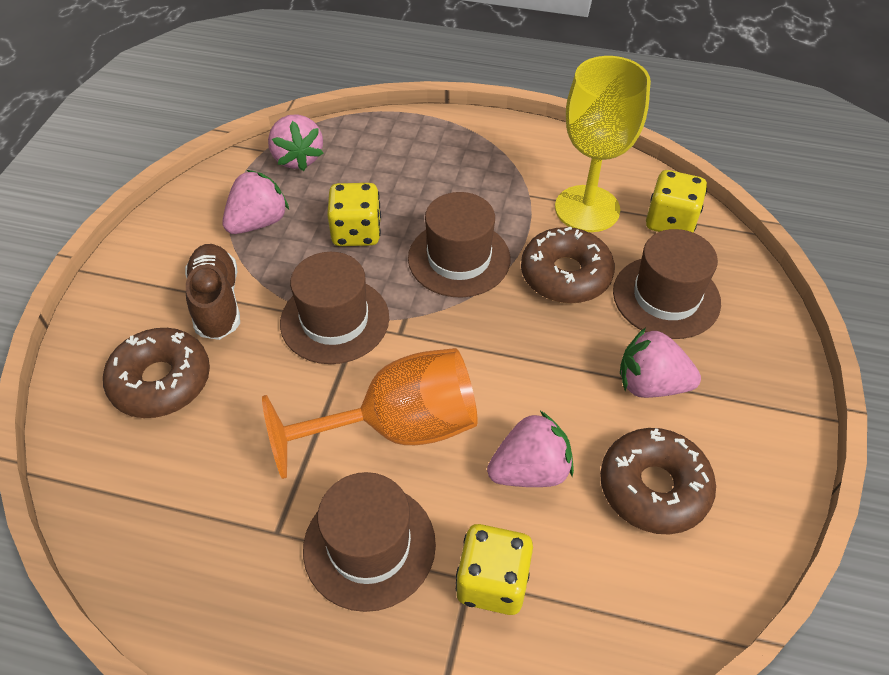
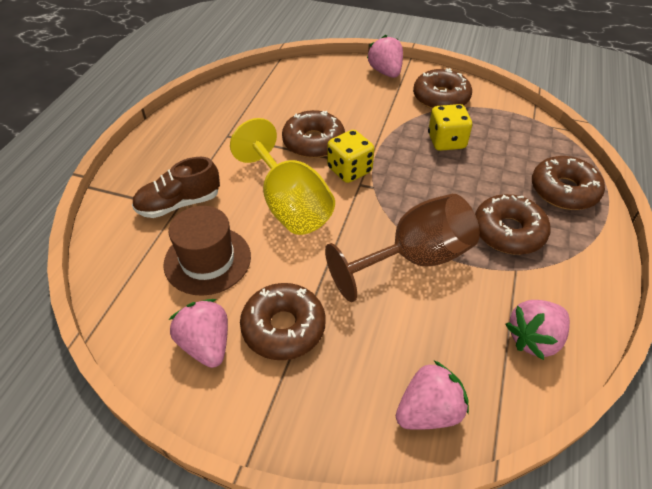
brown donut: 3 -> 5
brown goblet: 0 -> 1
brown hat: 4 -> 1
orange goblet: 1 -> 0
yellow dice: 3 -> 2

